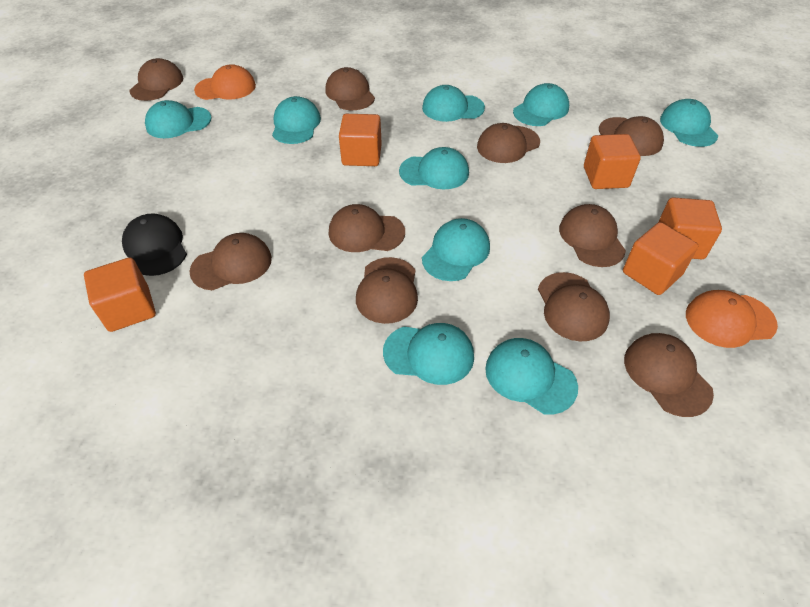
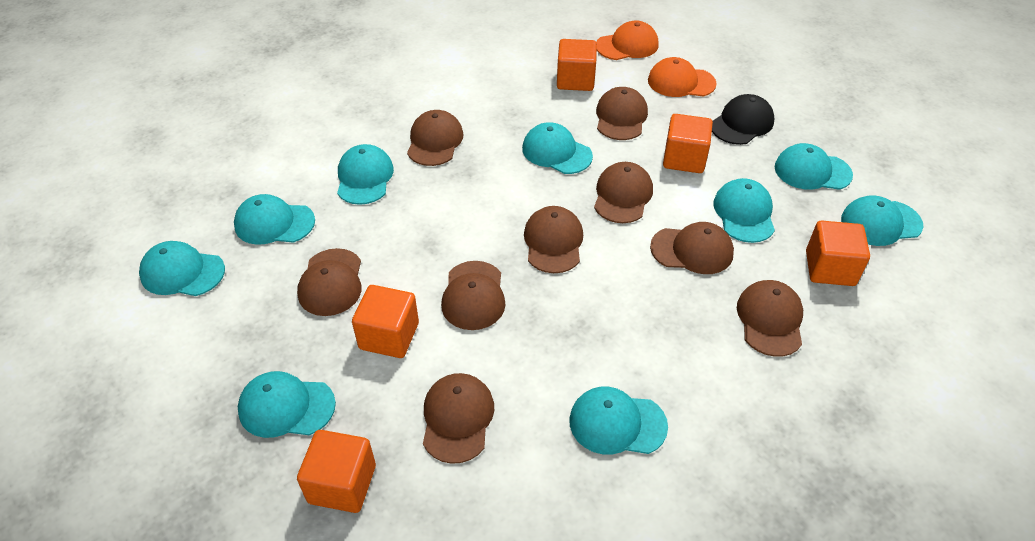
brown cap: 10 -> 9

